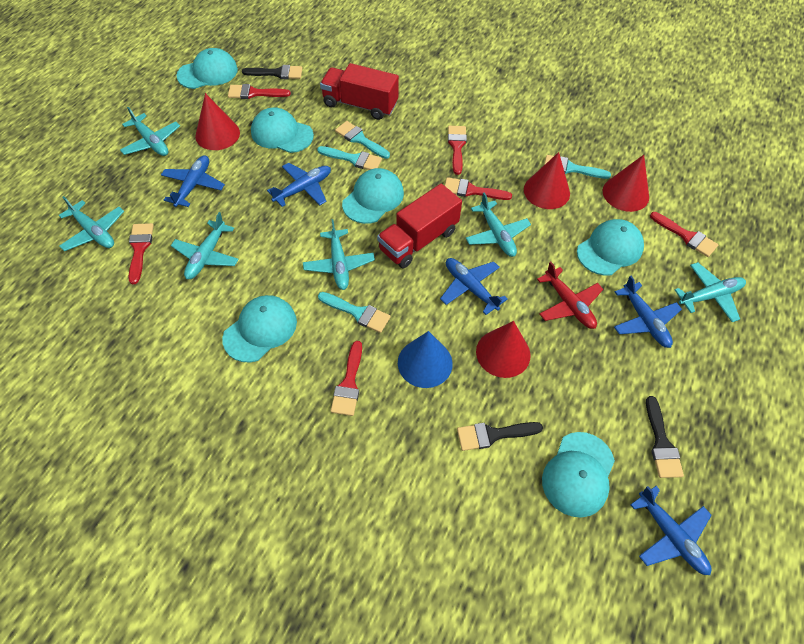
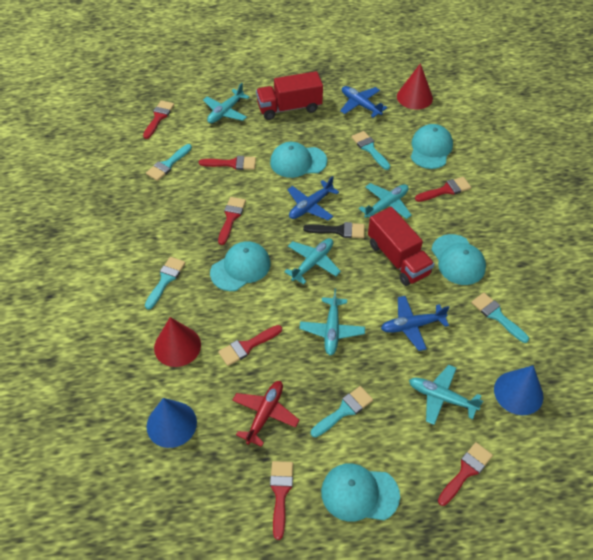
black brush: 3 -> 1
blue cone: 1 -> 2
blue plane: 5 -> 3
red brush: 6 -> 7
red cone: 4 -> 2
turquoise brush: 4 -> 5
turquoise cap: 6 -> 5
turquoise plane: 6 -> 5

